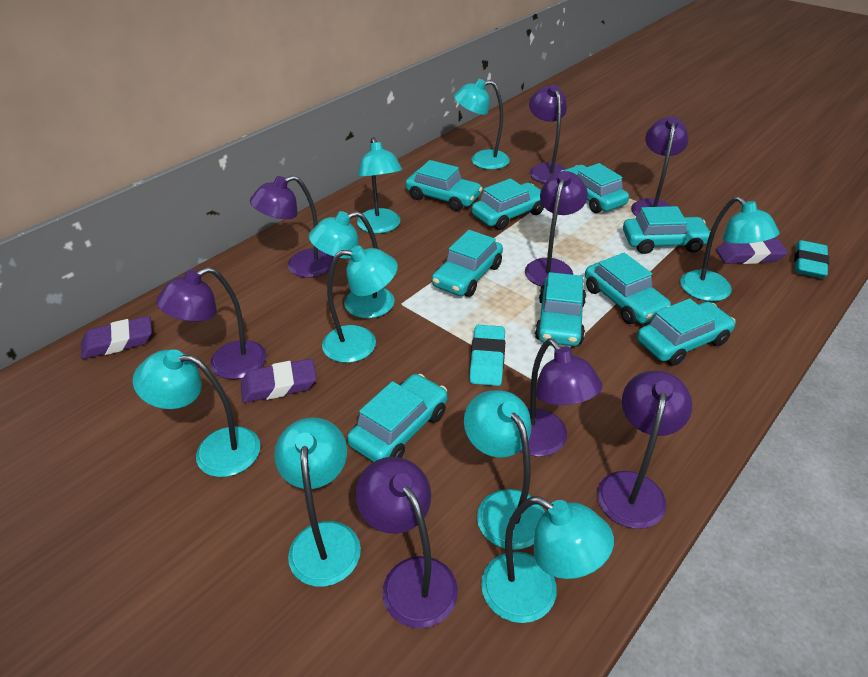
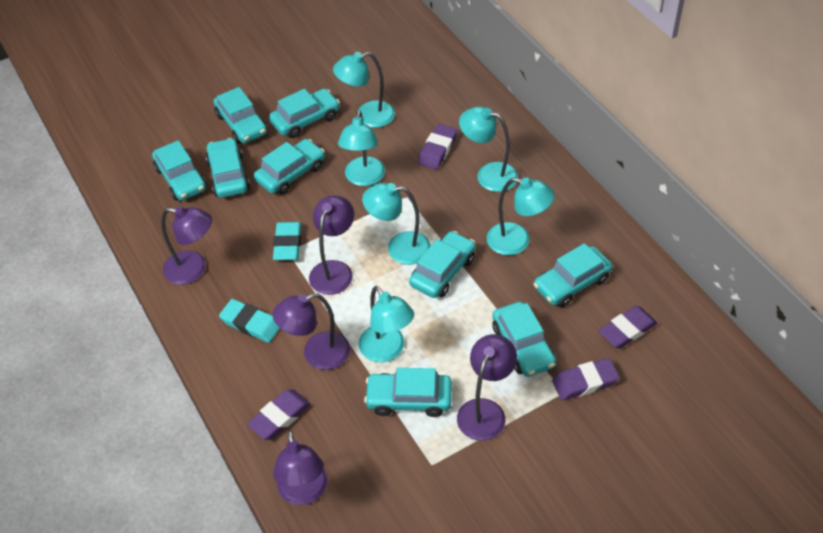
purple eraser: 3 -> 4
purple lamp: 8 -> 5
turquoise lamp: 9 -> 6

